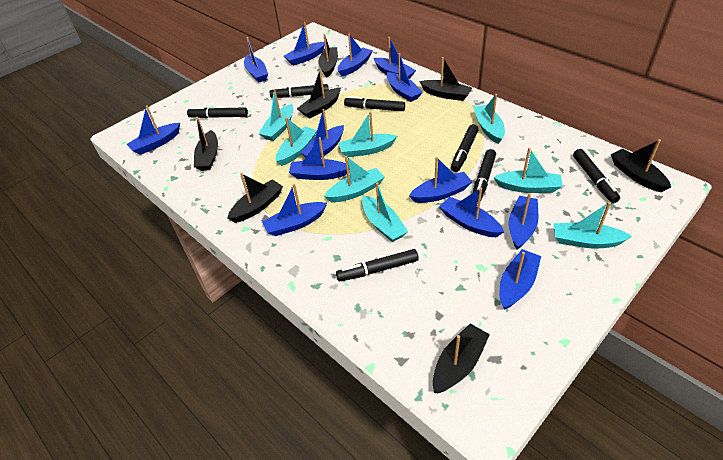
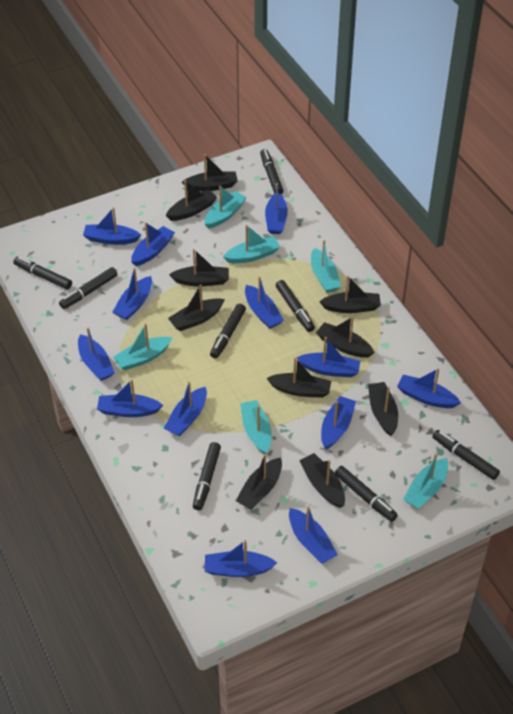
black boat: 7 -> 10
black marker: 7 -> 8
turquoise boat: 8 -> 6

